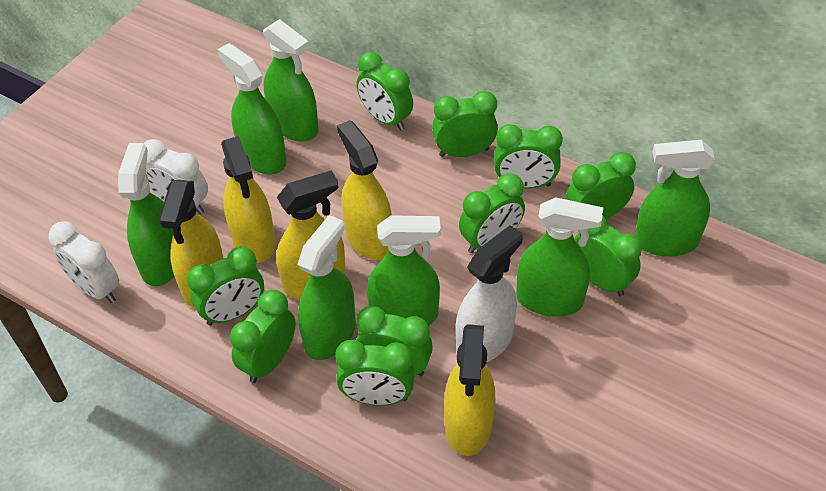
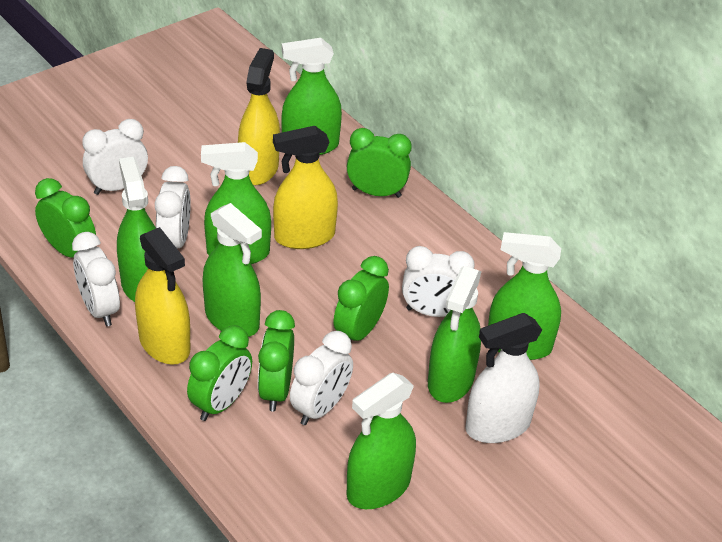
green clock: 10 -> 5
white clock: 2 -> 5
yellow spray bottle: 5 -> 3

